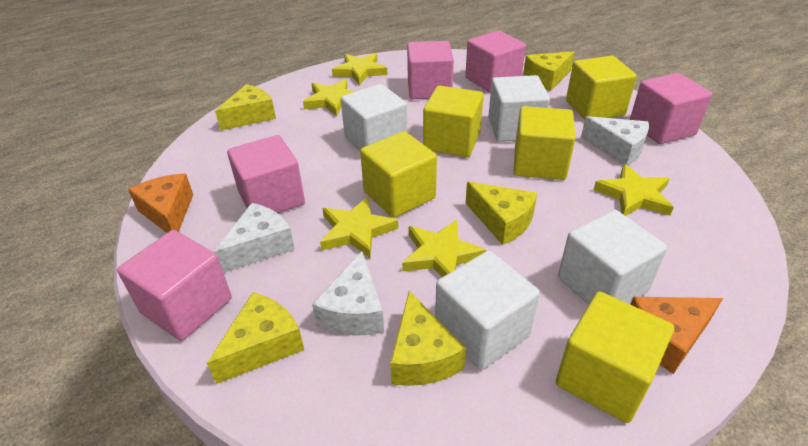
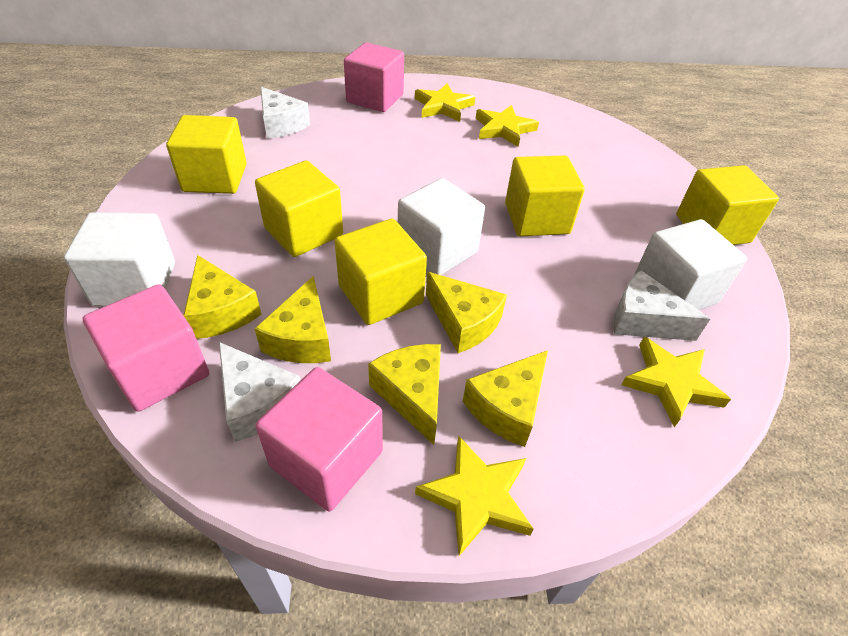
orange cheese: 2 -> 0
pink cube: 5 -> 3
white cube: 4 -> 3
yellow star: 5 -> 4

